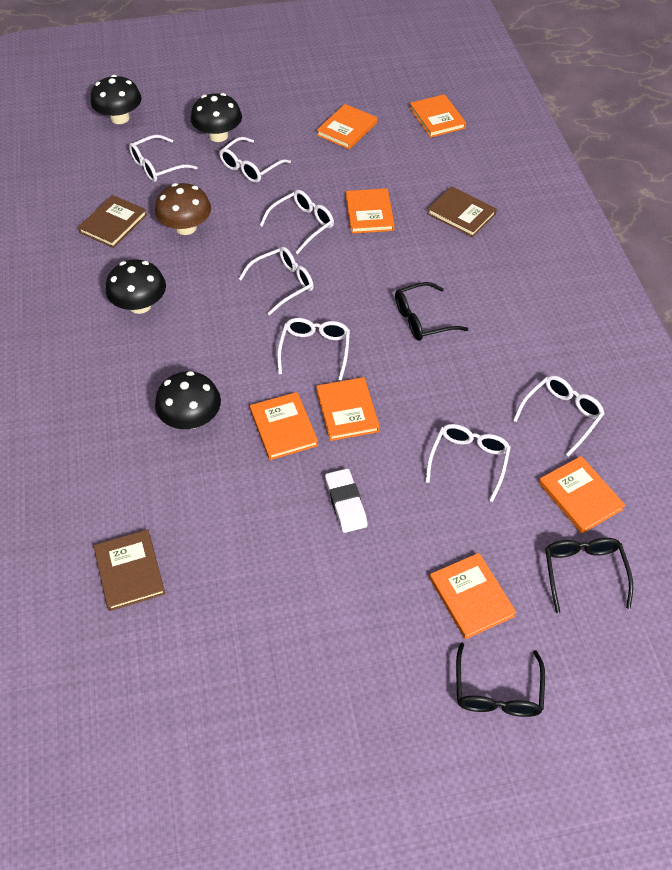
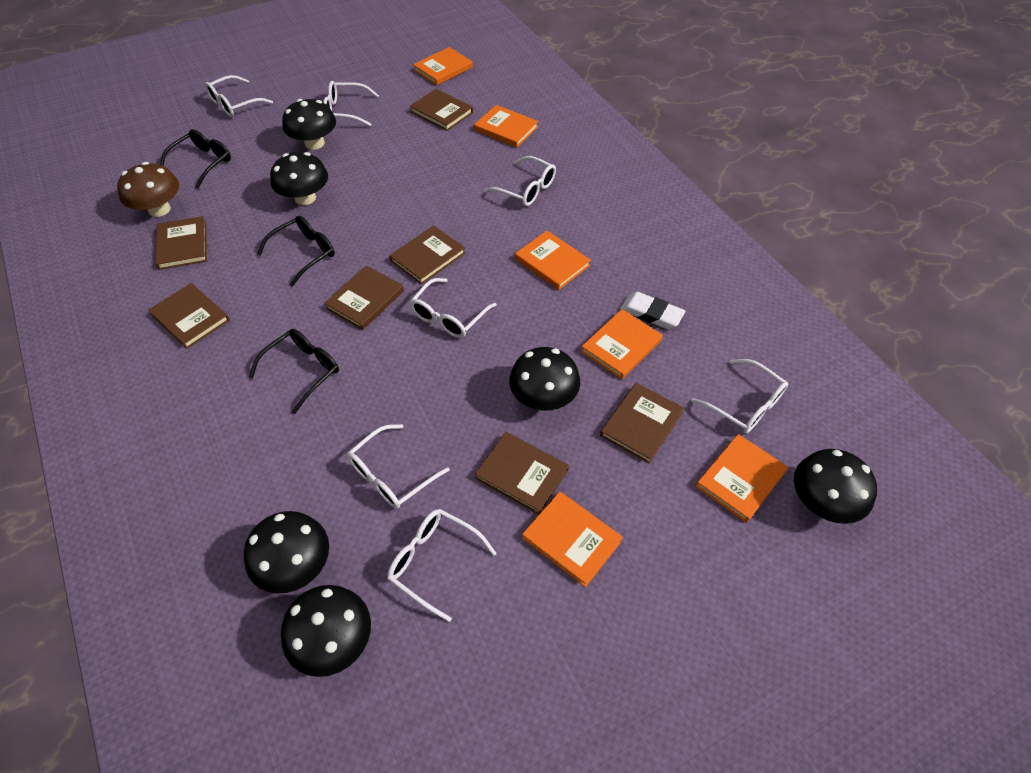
black mushroom: 4 -> 6
brown book: 3 -> 7
orange book: 7 -> 6

